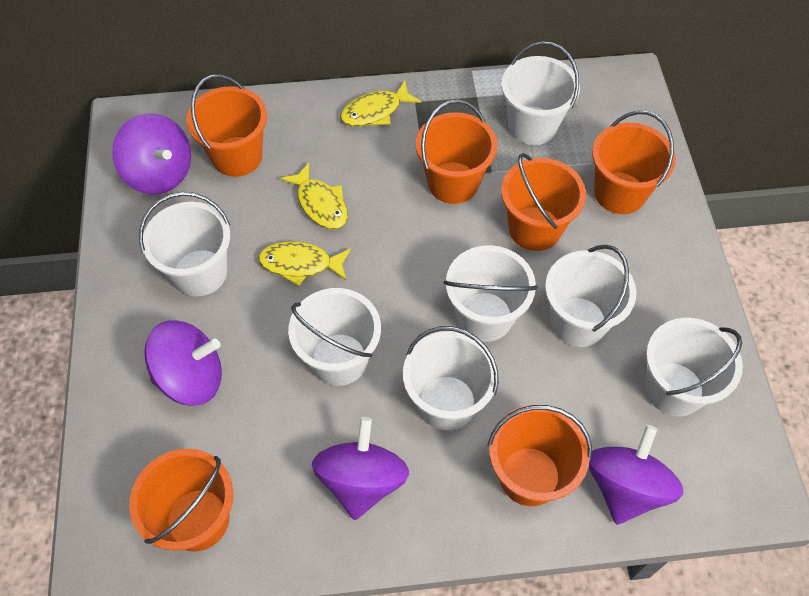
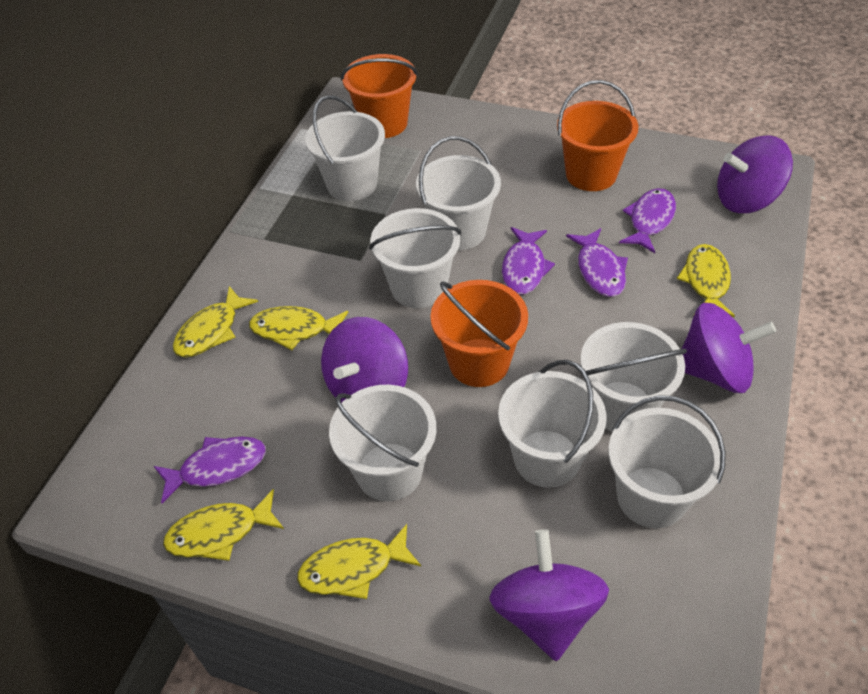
orange bucket: 6 -> 3
purple fish: 0 -> 4
yellow fish: 3 -> 5

